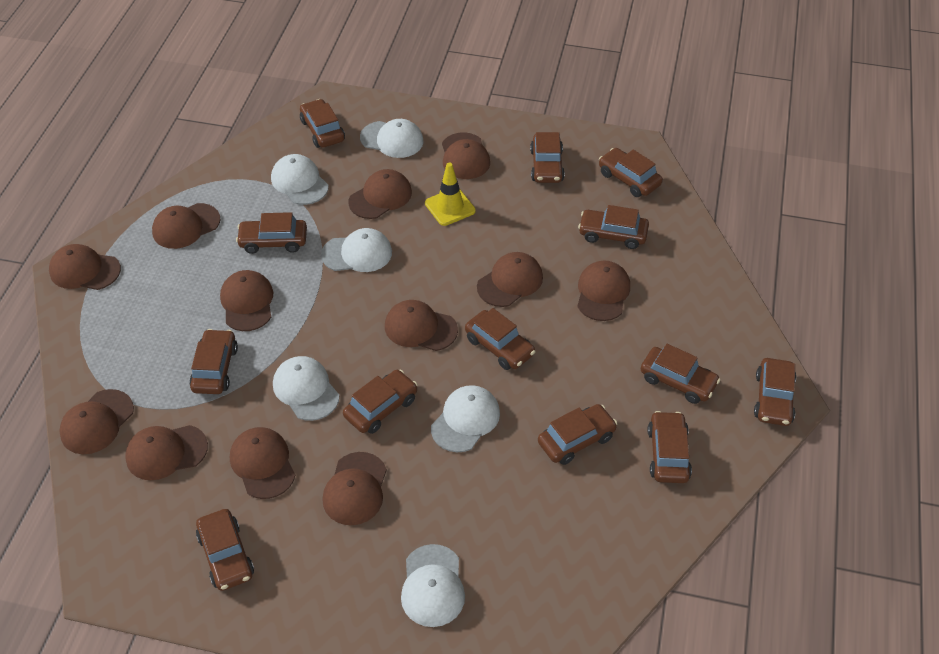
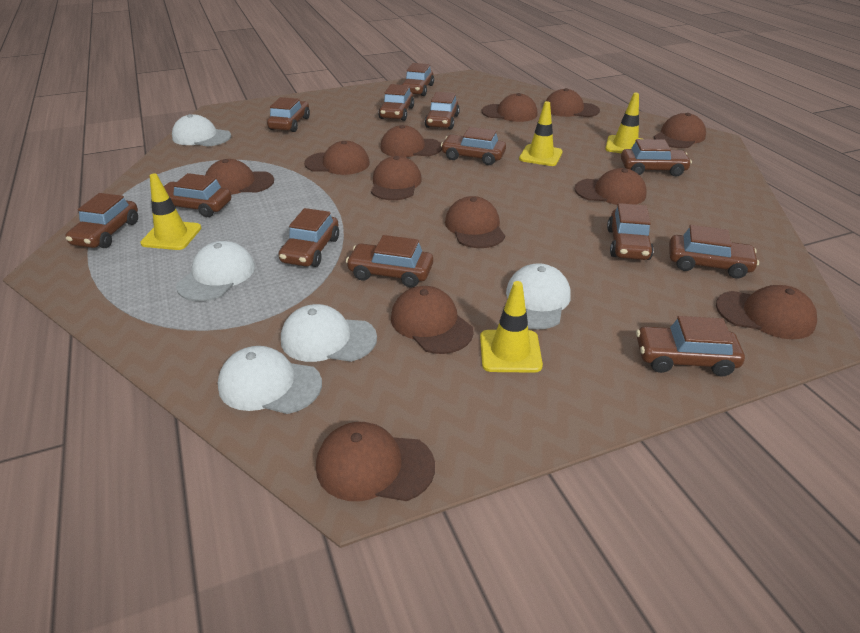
white cap: 6 -> 5
yellow traffic cone: 1 -> 4

